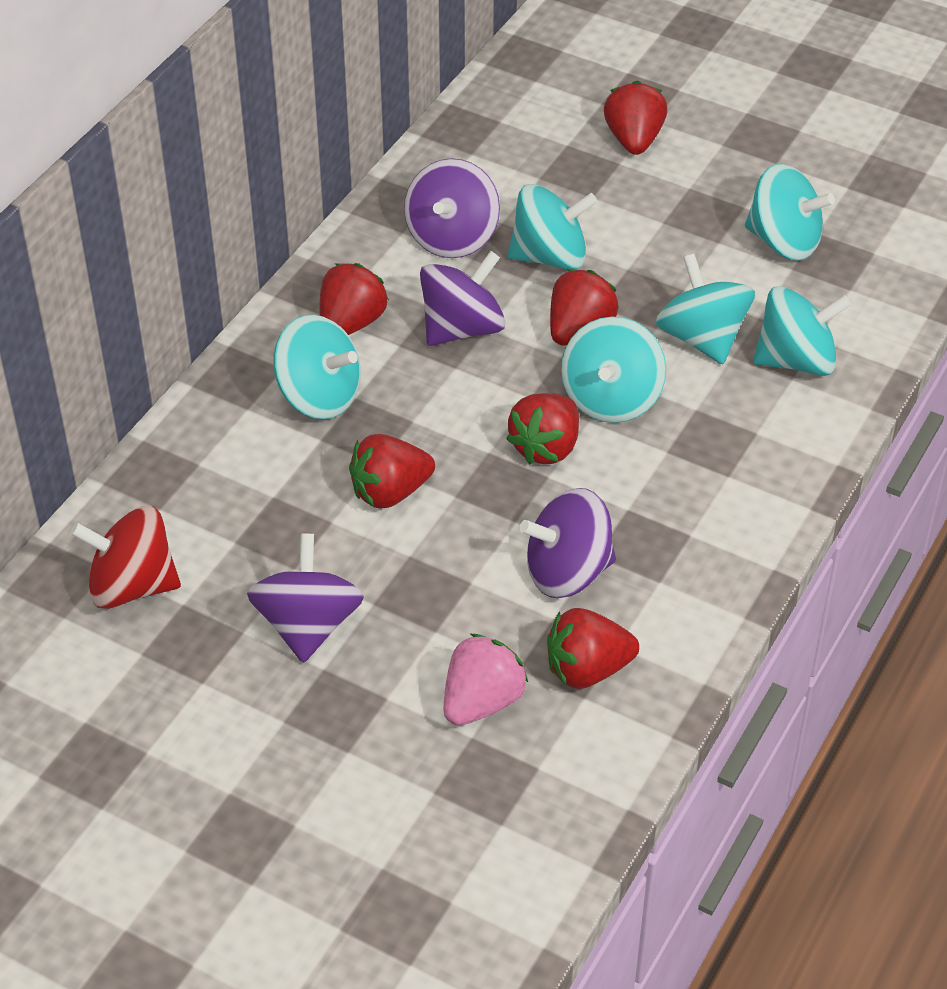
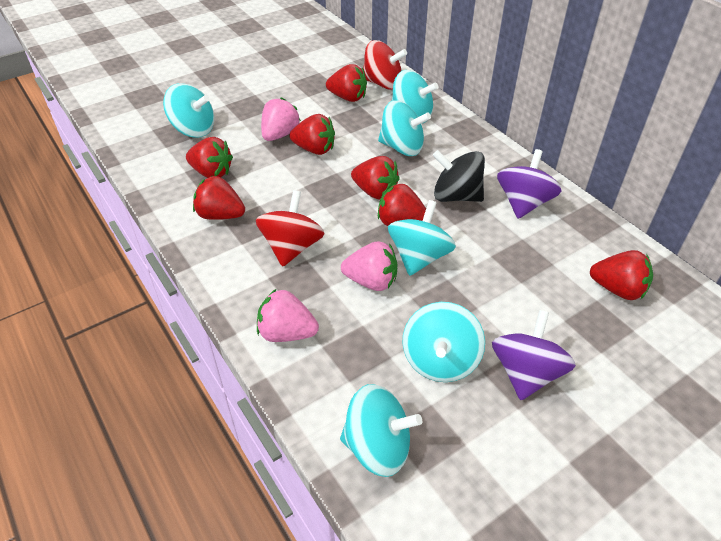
black spinning top: 0 -> 1
pink strawberry: 1 -> 3
purple spinning top: 4 -> 2
red spinning top: 1 -> 2
red strawberry: 6 -> 7

